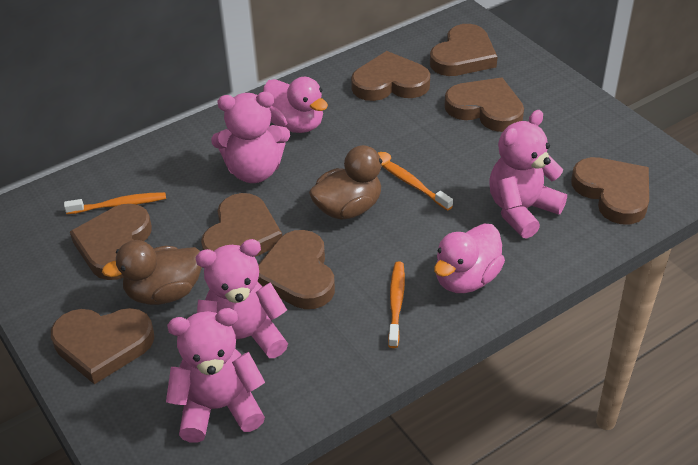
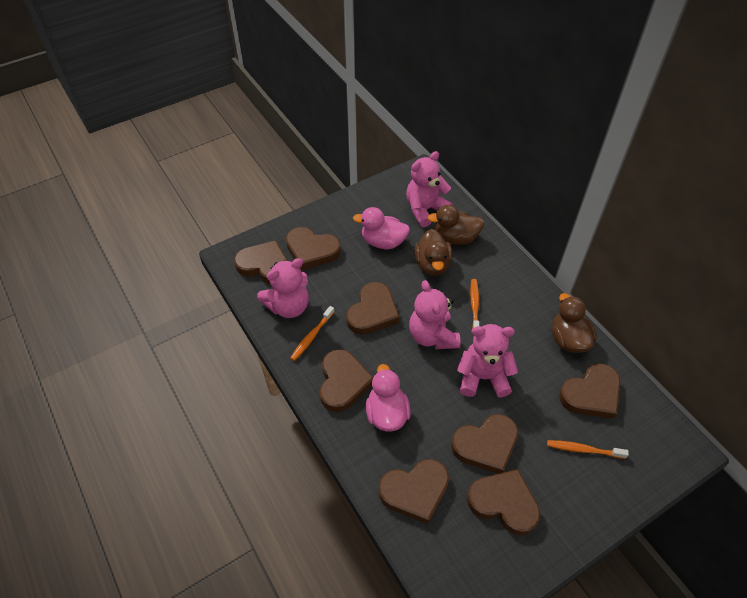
brown duck: 2 -> 3

